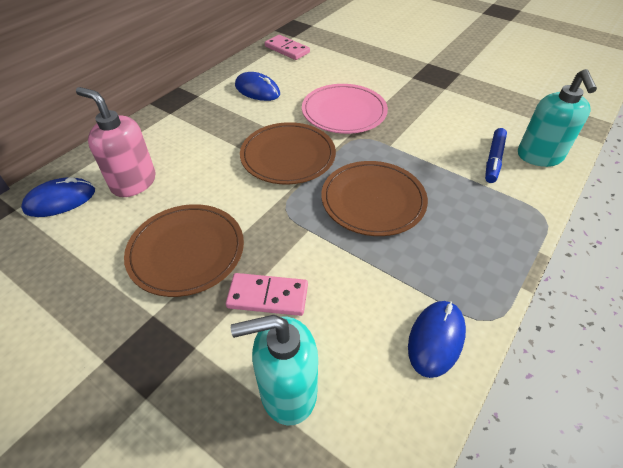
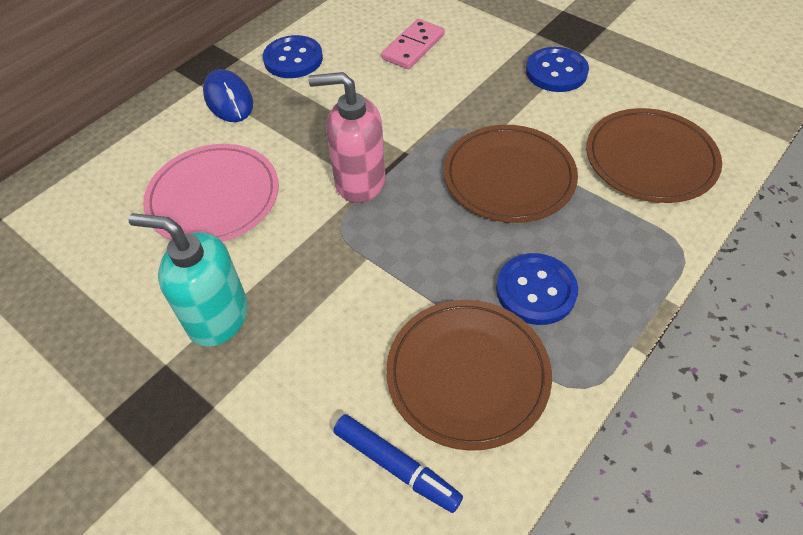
blue button: 0 -> 3
blue mouse: 3 -> 1
pink domino: 2 -> 1
turquoise soap dispenser: 2 -> 1

